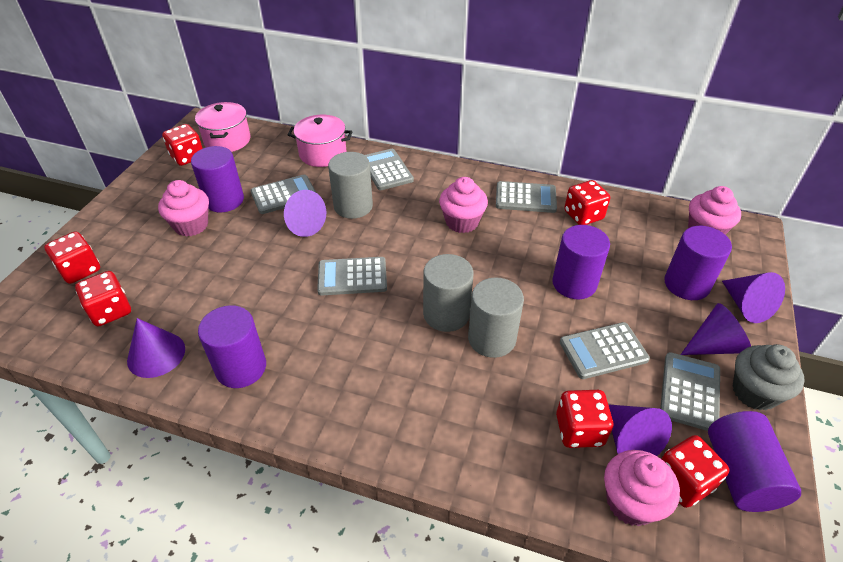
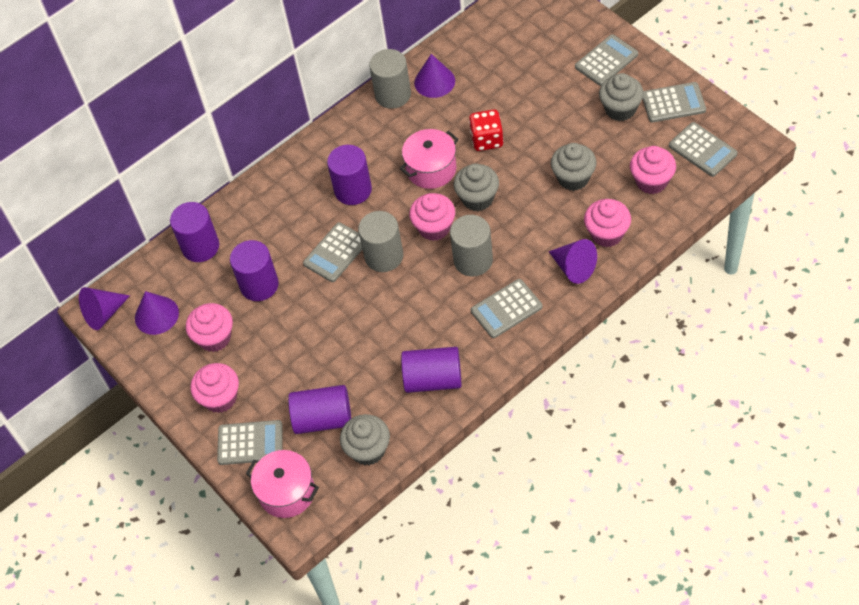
grey cupcake: 1 -> 4
pink cupcake: 4 -> 5
purple cone: 5 -> 4
red dice: 6 -> 1

